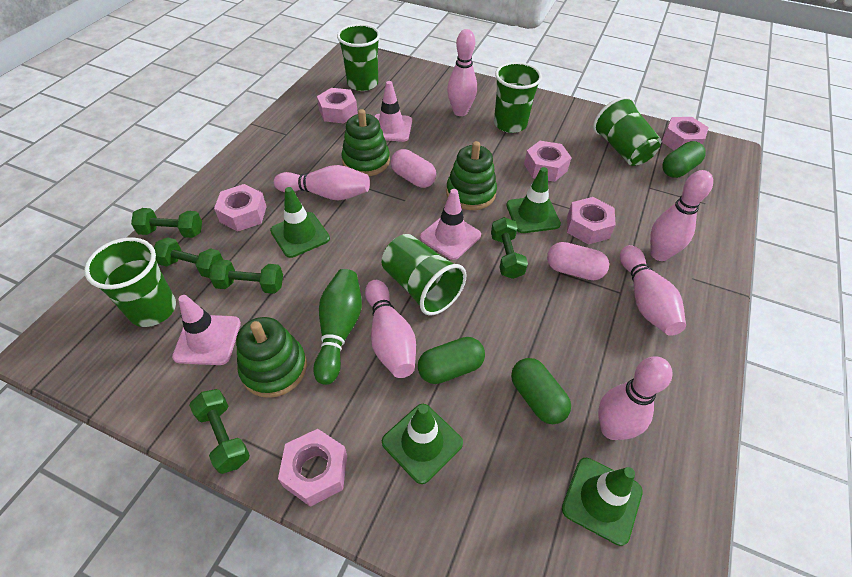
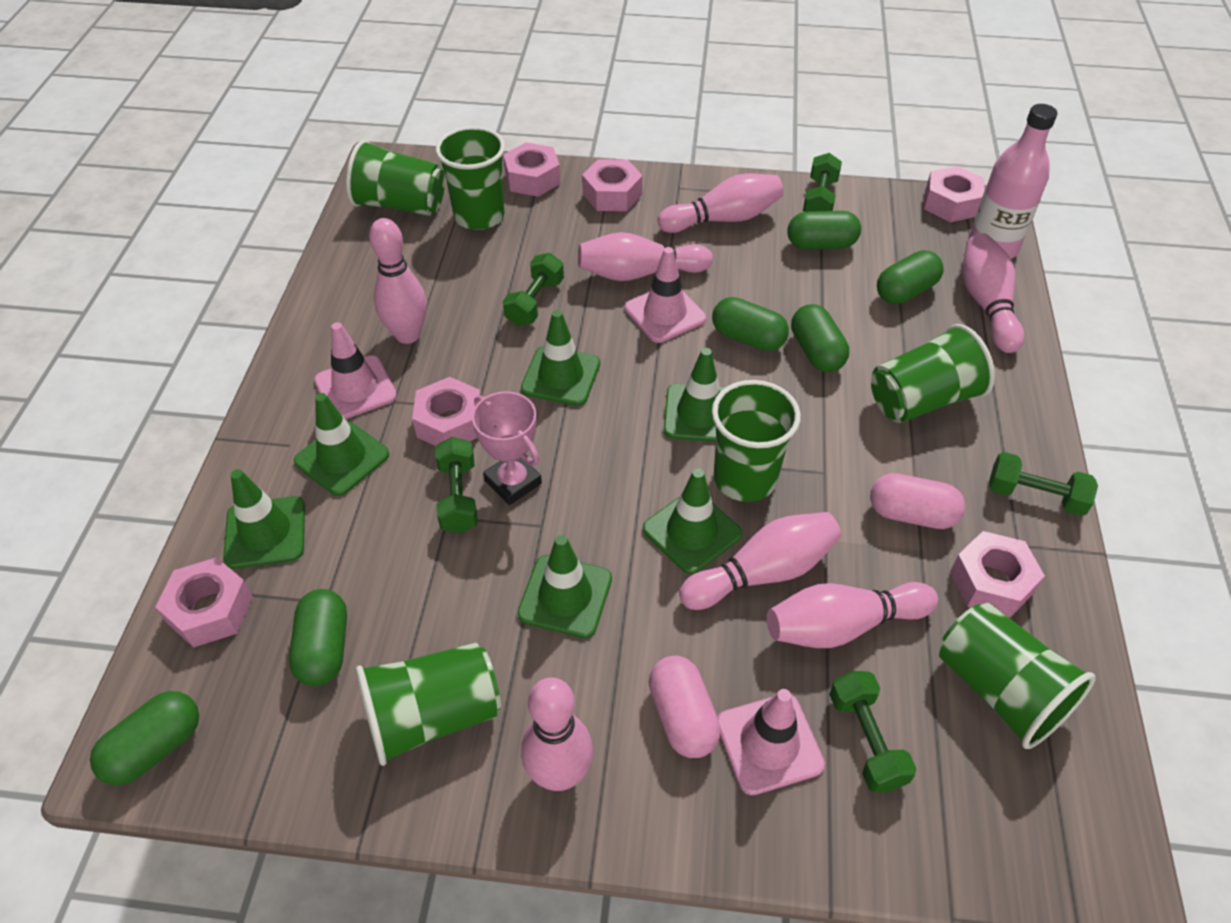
green bowling pin: 1 -> 0
green capsule: 3 -> 6
green cup: 5 -> 6
green stacking toy: 3 -> 0
green traffic cone: 4 -> 6
pink bottle: 0 -> 1
pink bowling pin: 6 -> 7
pink trophy: 0 -> 1

